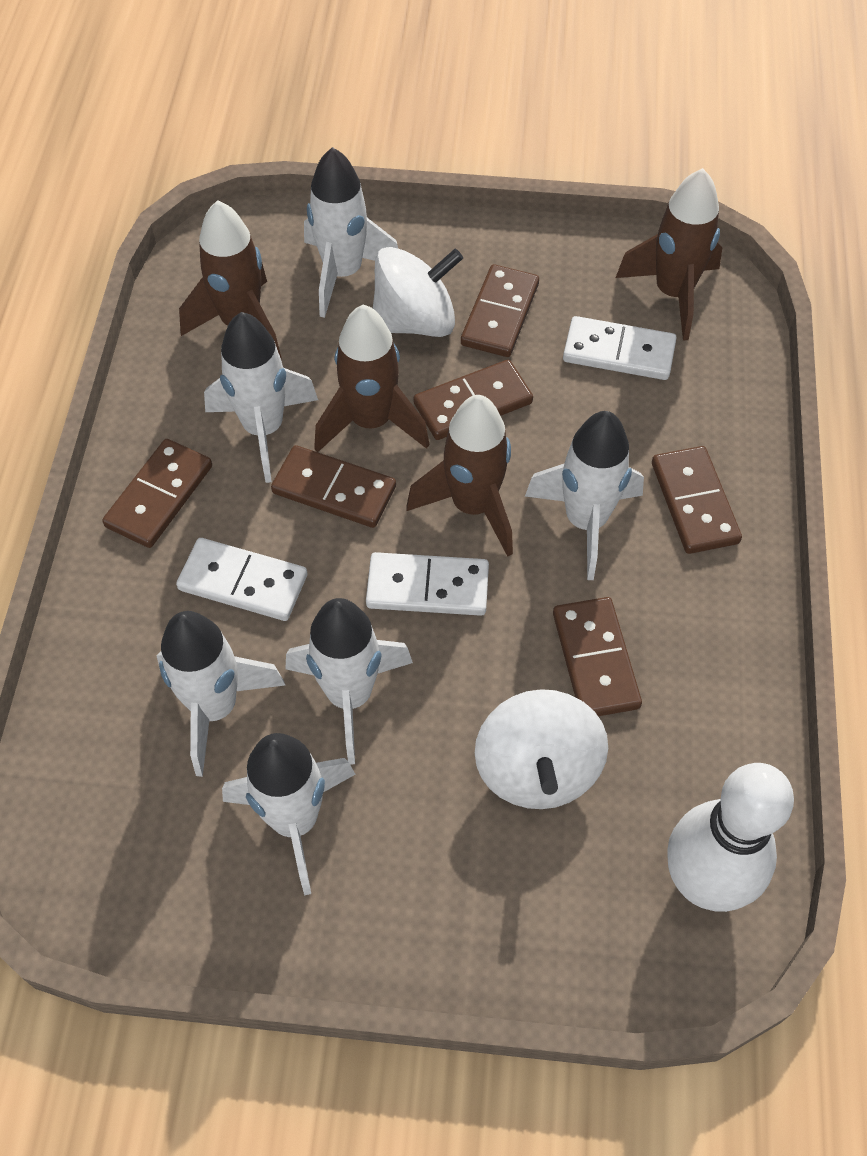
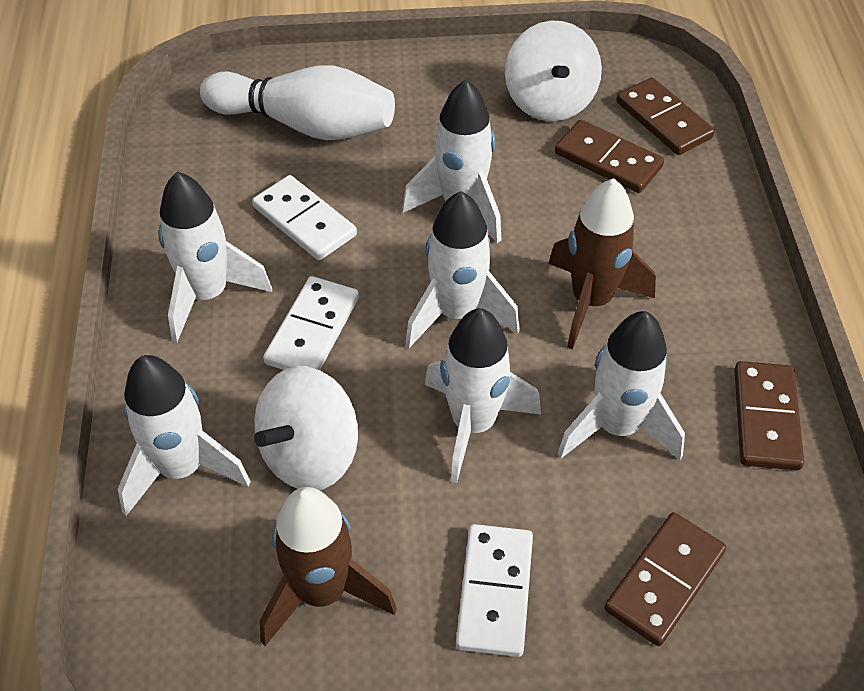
brown domino: 6 -> 4
brown rocket: 4 -> 2

